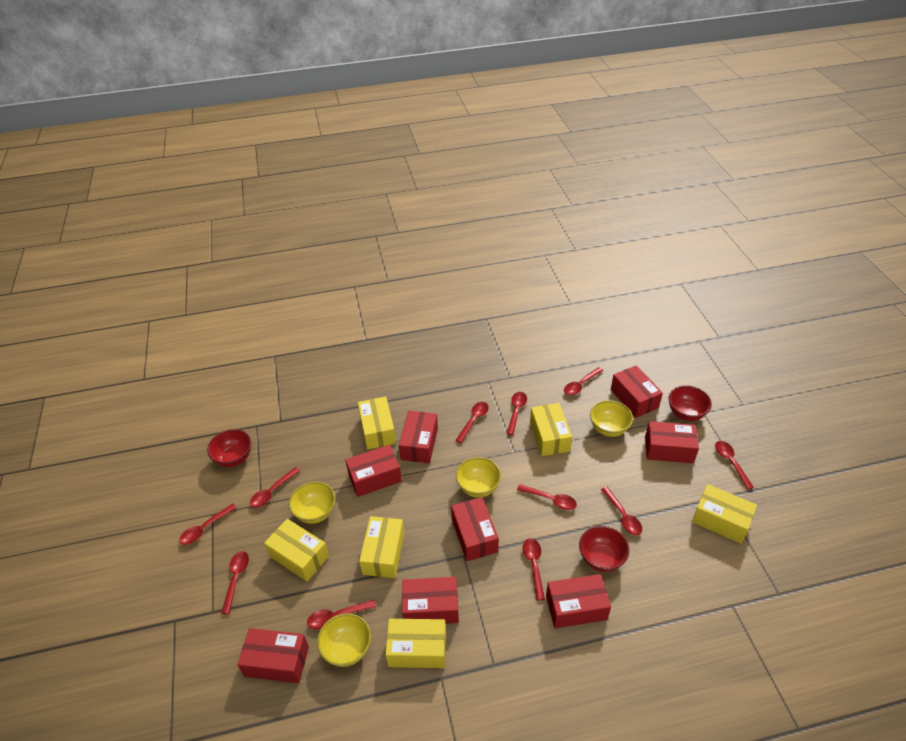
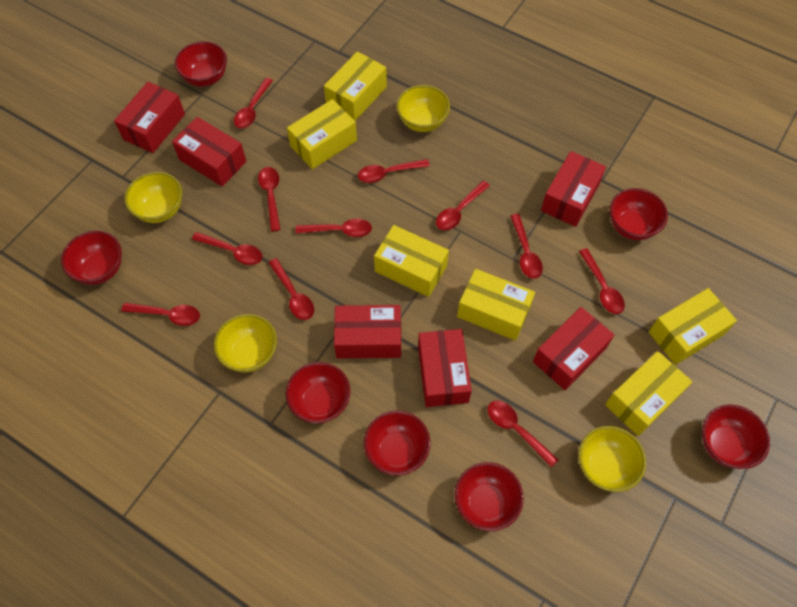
red bowl: 3 -> 7
red box: 8 -> 6

